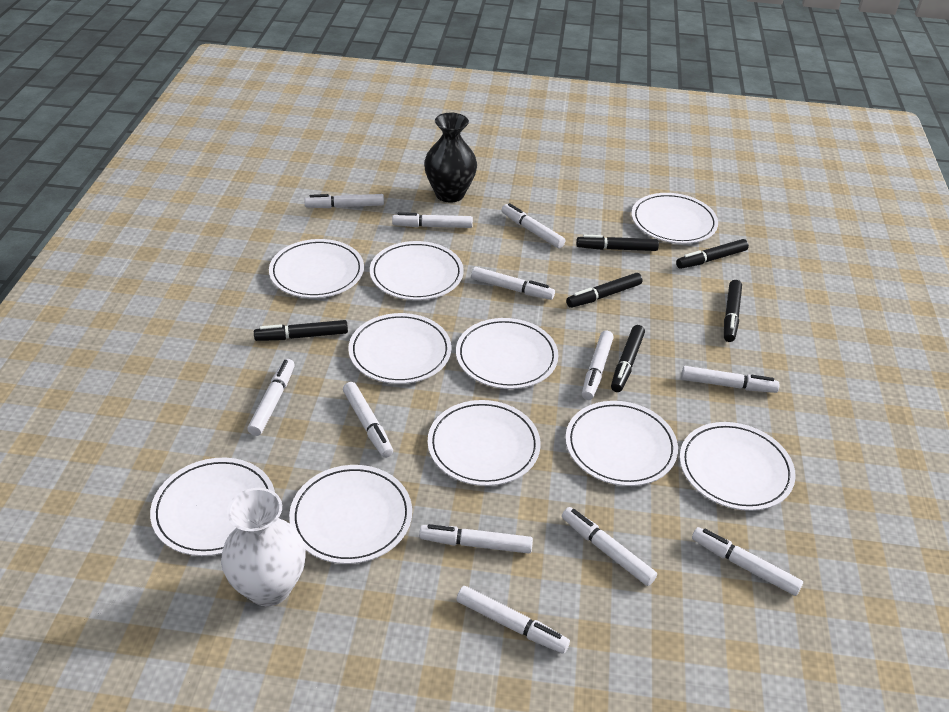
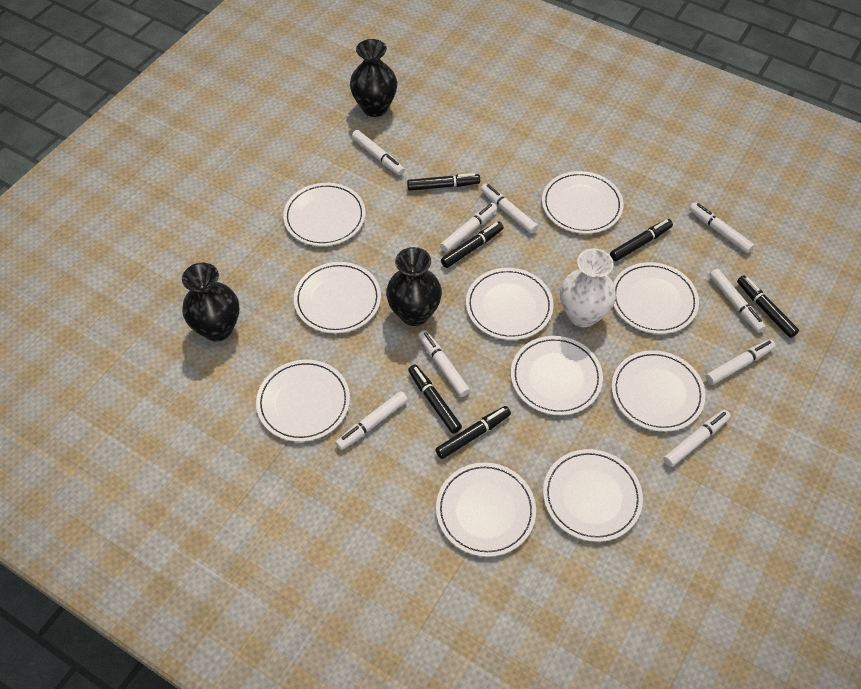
black vase: 1 -> 3
white marker: 12 -> 9

